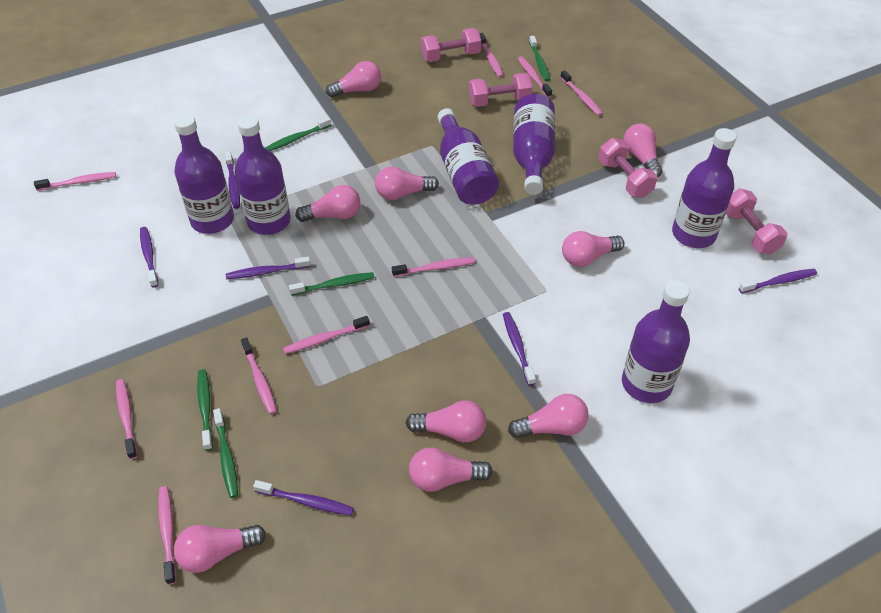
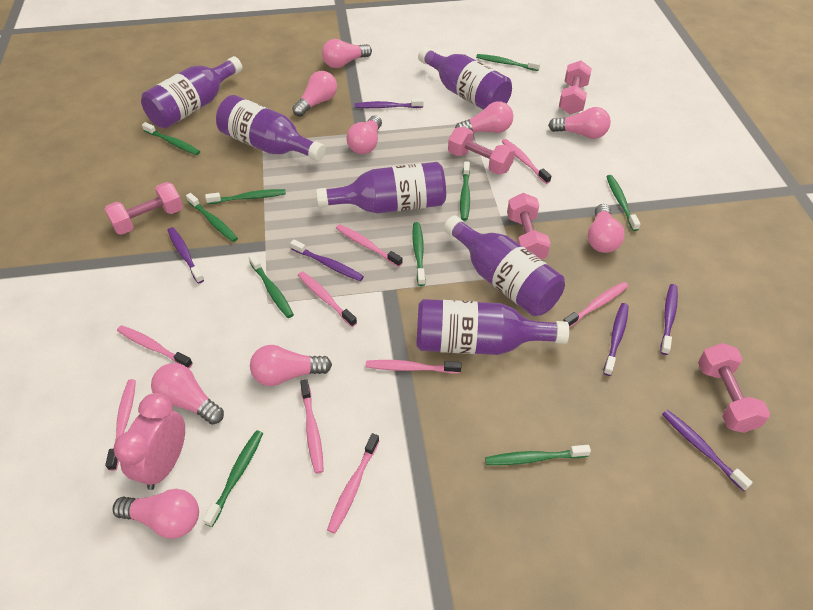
green toothbrush: 5 -> 10
pink clock: 0 -> 1
pink dumbbell: 4 -> 5

